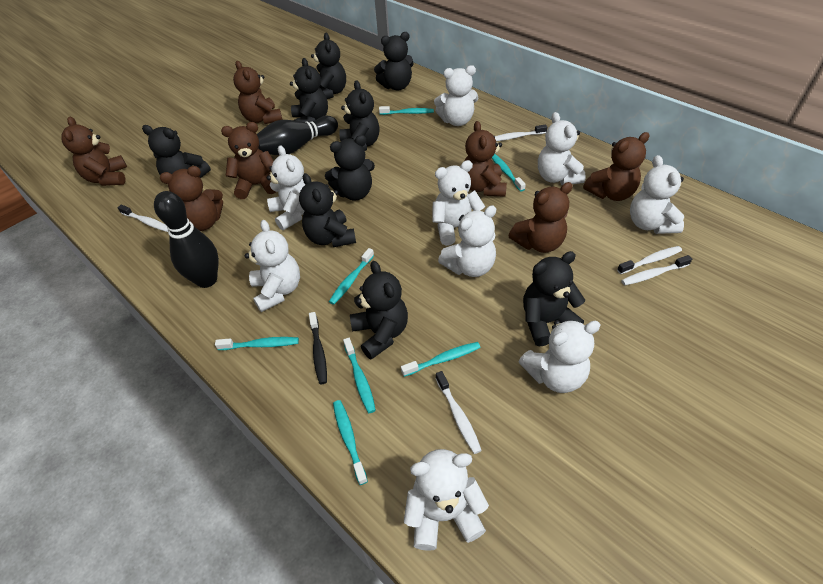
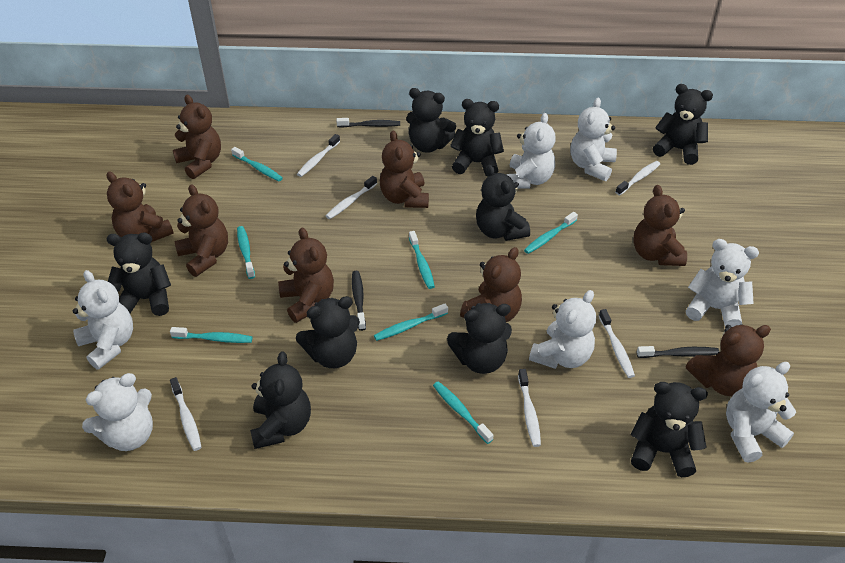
black bowling pin: 2 -> 0
black toothbrush: 1 -> 3
brown teddy bear: 7 -> 8
white teddy bear: 9 -> 7
white toothbrush: 5 -> 6

